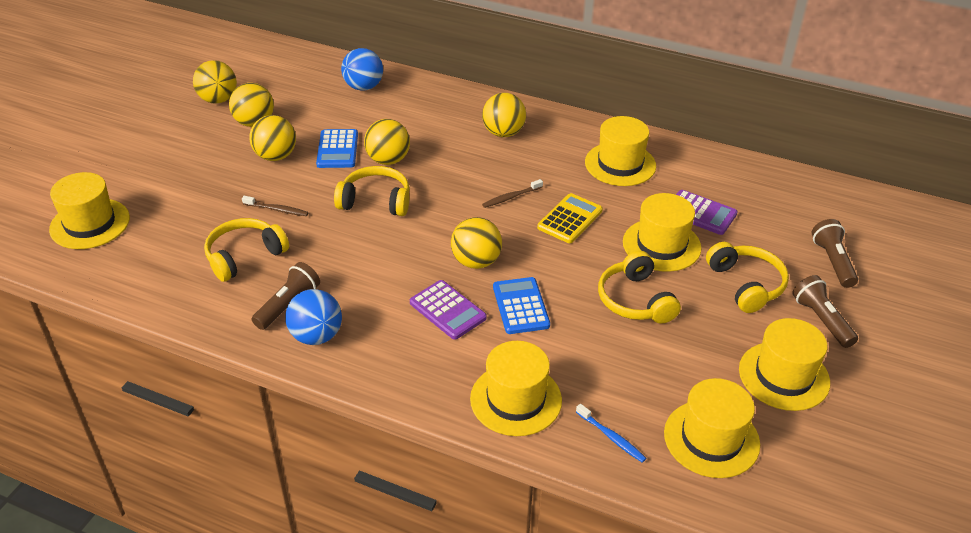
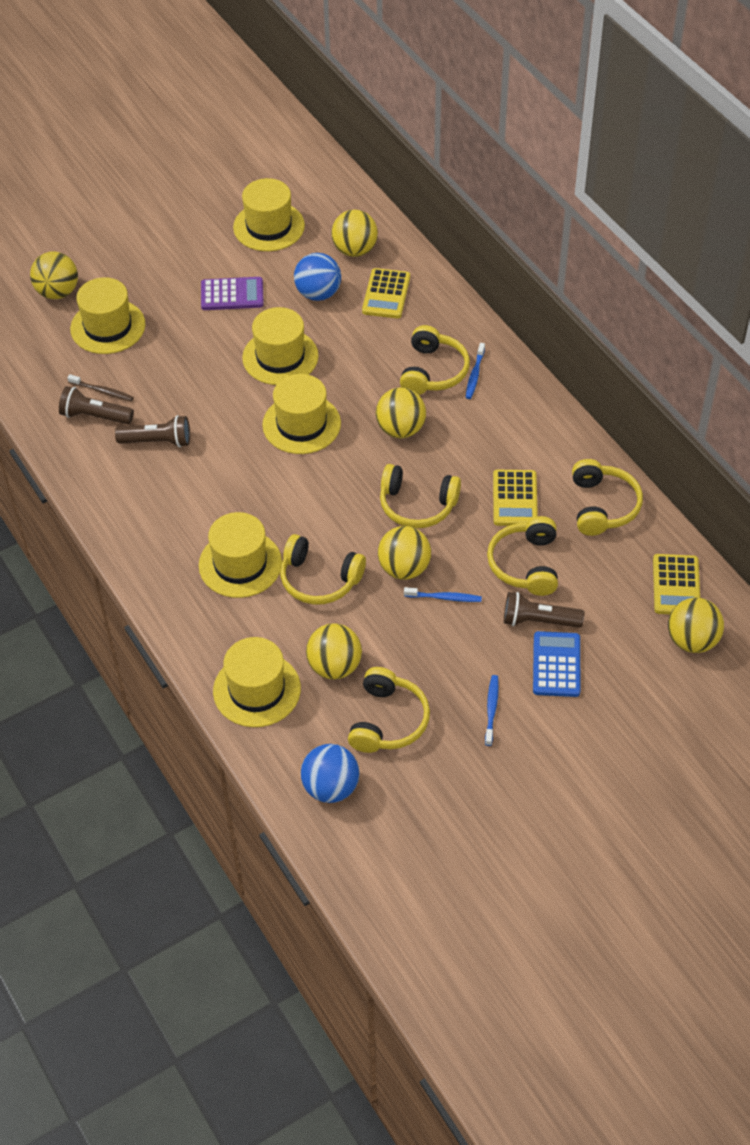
blue calculator: 2 -> 1
blue toothbrush: 1 -> 3
brown toothbrush: 2 -> 1
purple calculator: 2 -> 1
yellow calculator: 1 -> 3
yellow headphones: 4 -> 6

